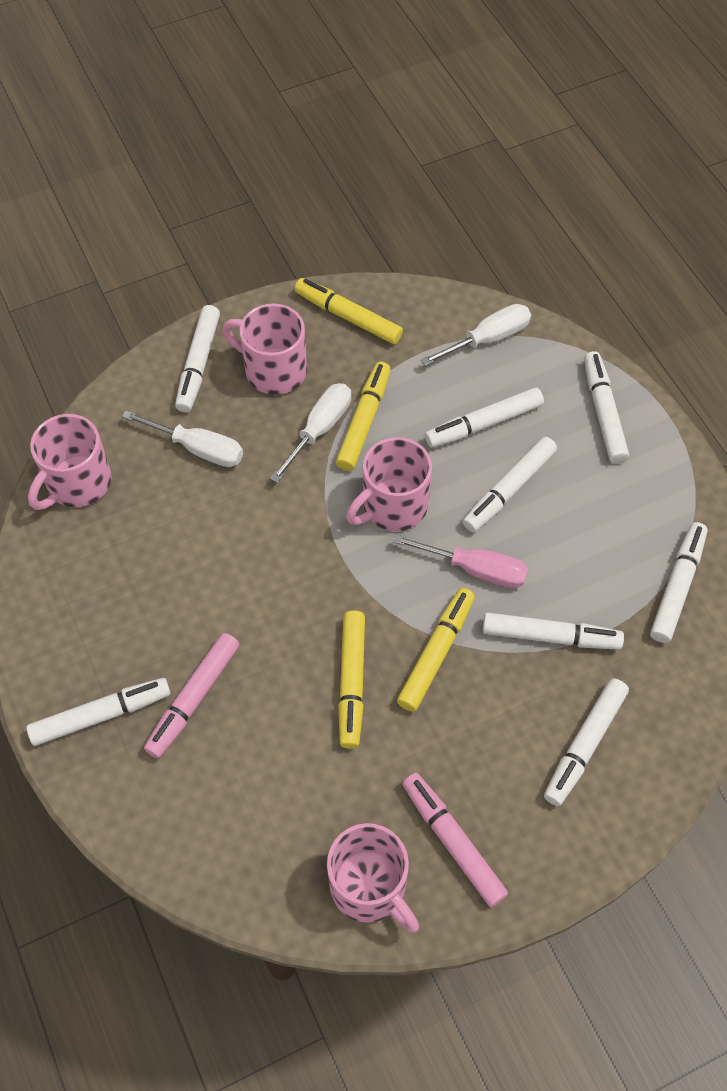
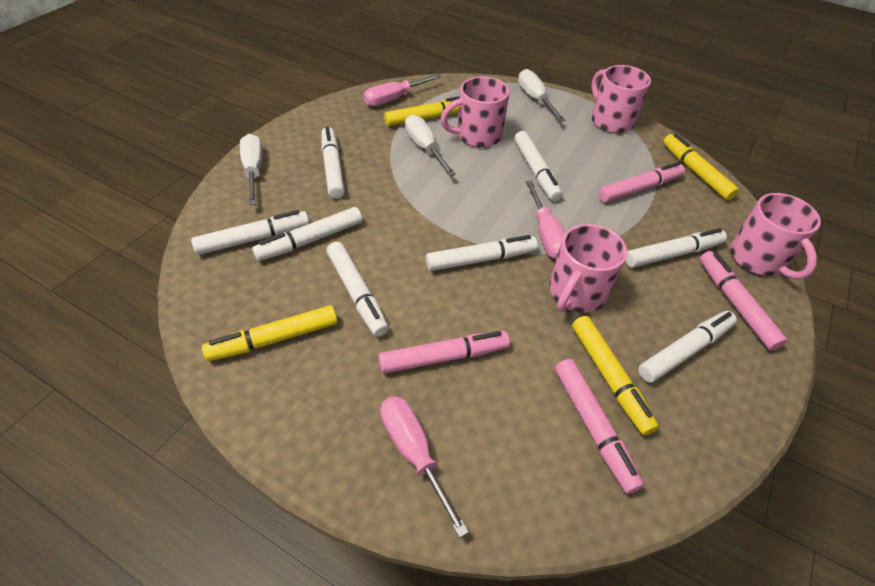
pink marker: 2 -> 4
pink screwdriver: 1 -> 3

